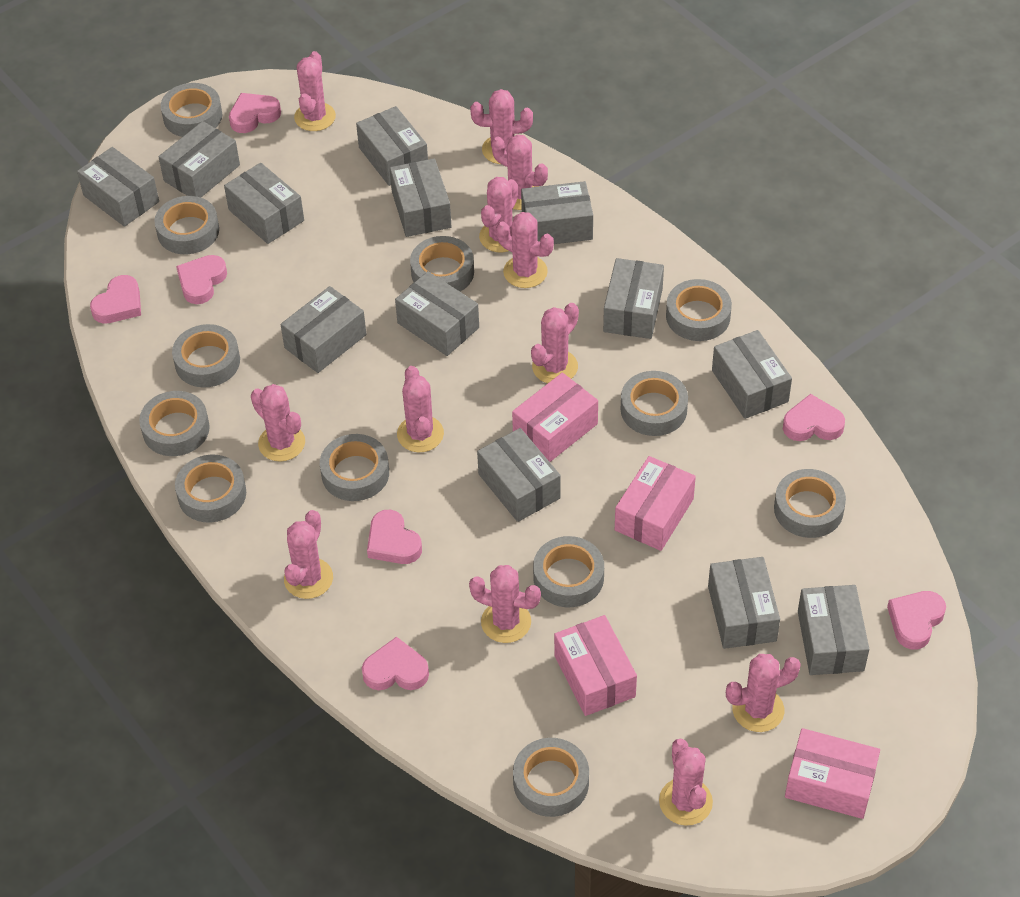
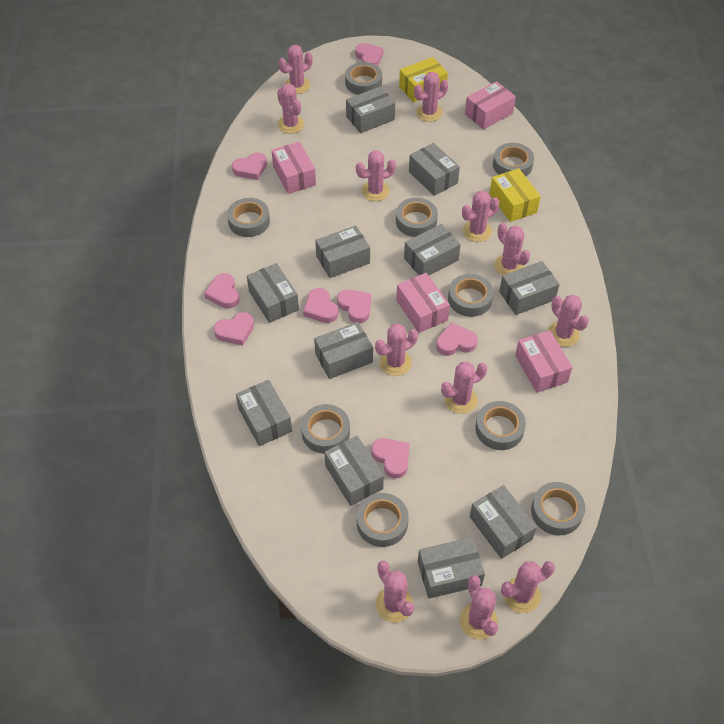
grey box: 13 -> 11
grey tape: 12 -> 9
pink heart: 7 -> 8
yellow box: 0 -> 2

